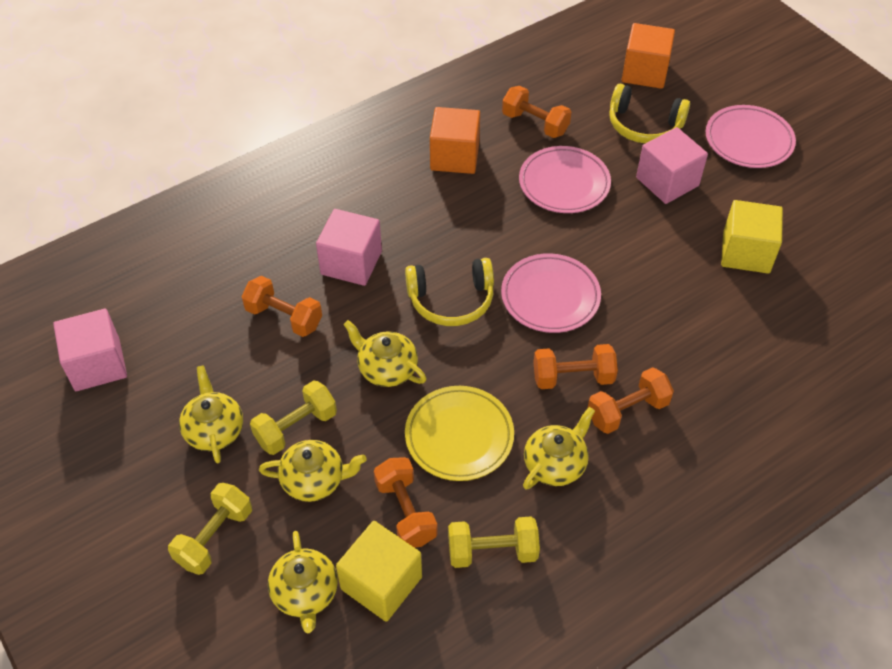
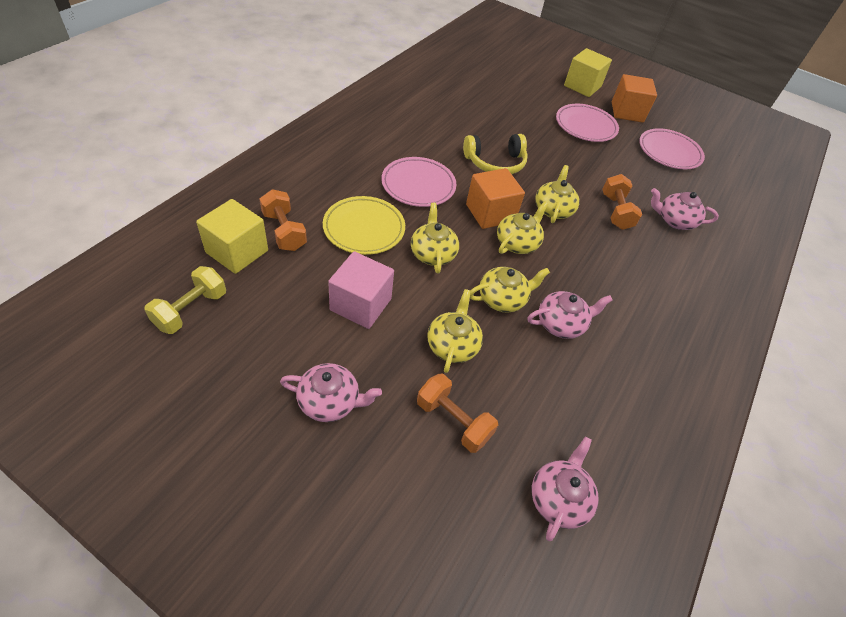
orange dumbbell: 5 -> 3
pink cube: 3 -> 1
pink teapot: 0 -> 4
yellow dumbbell: 3 -> 1
yellow headphones: 2 -> 1

